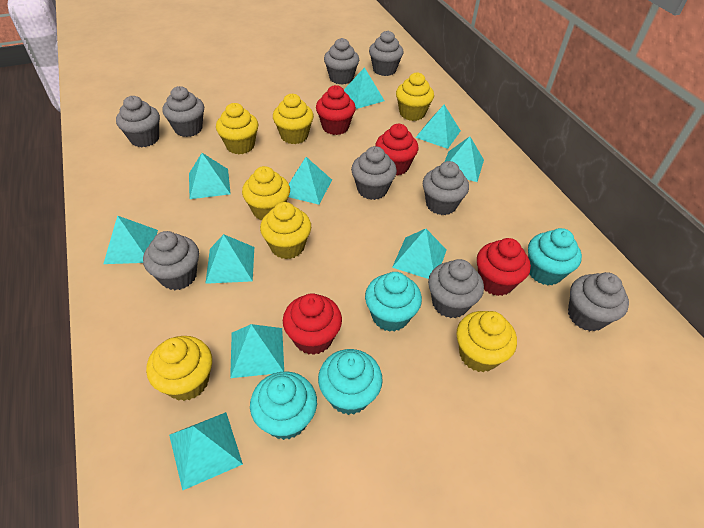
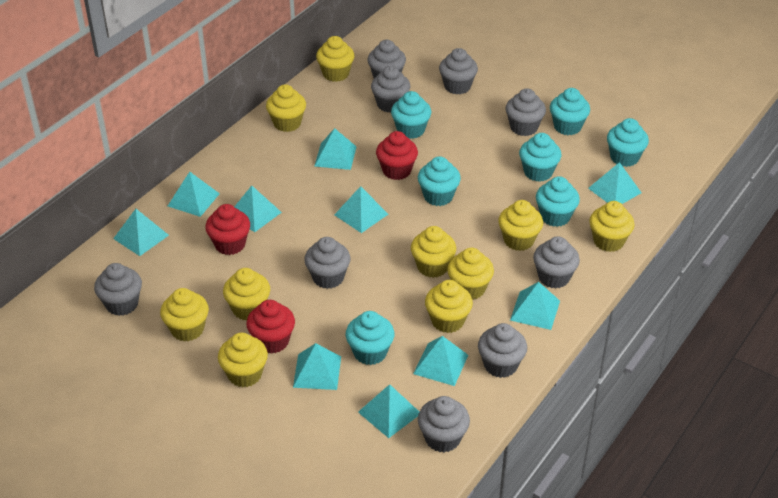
red cupcake: 4 -> 3
turquoise cupcake: 4 -> 7
yellow cupcake: 7 -> 10

